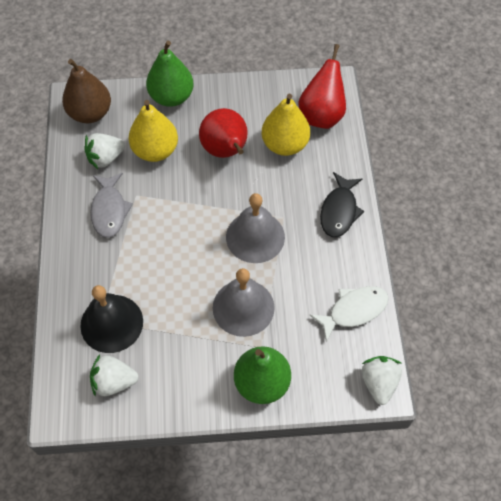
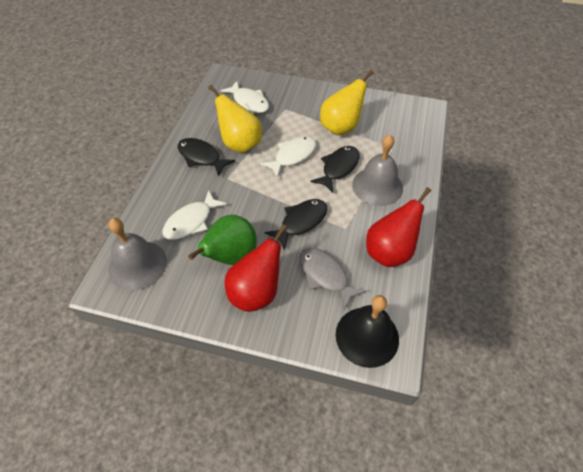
black fish: 1 -> 3
brown pear: 1 -> 0
green pear: 2 -> 1
white fish: 1 -> 3
white strawberry: 3 -> 0

